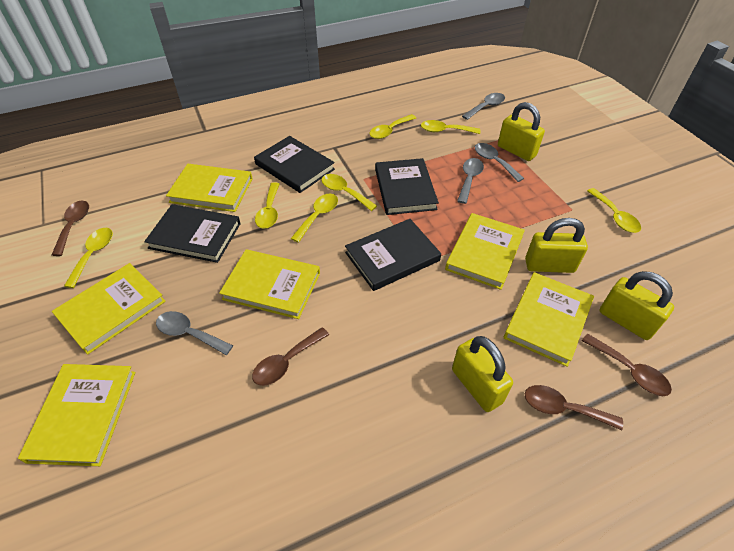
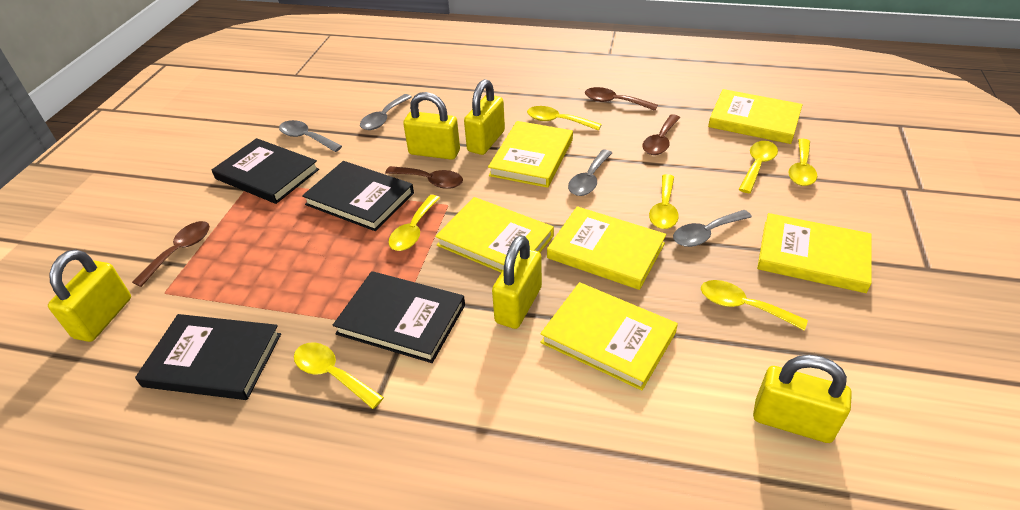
yellow padlock: 4 -> 5

